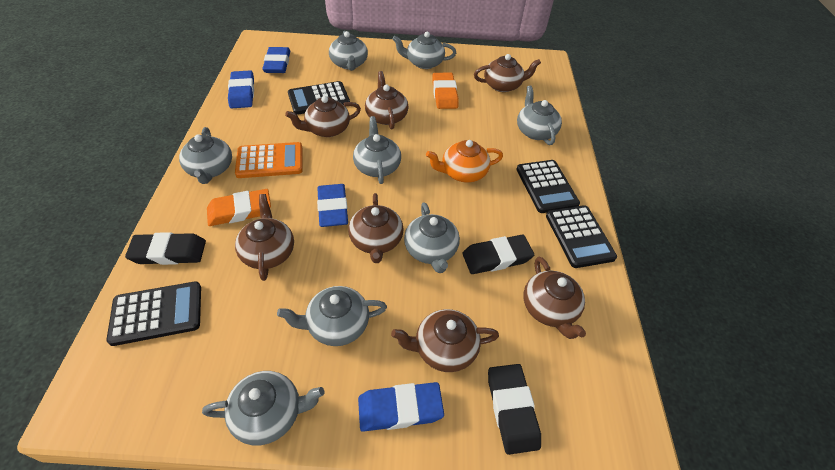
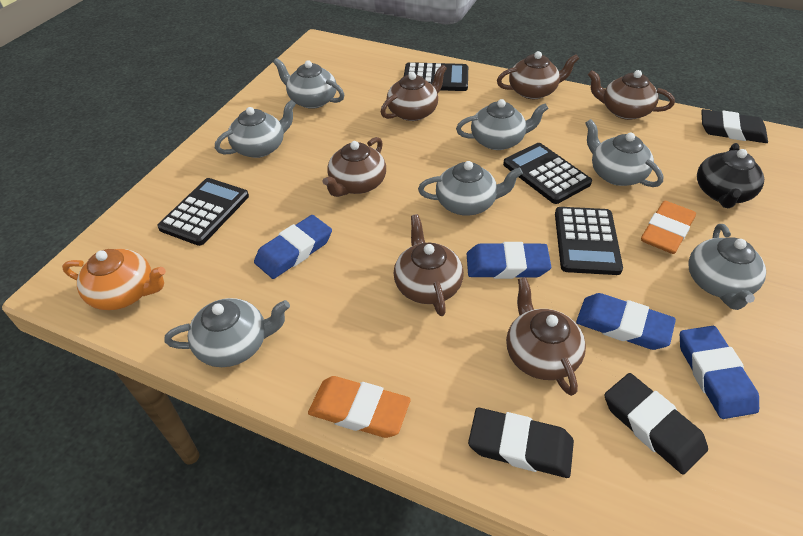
black teapot: 0 -> 1
brown teapot: 7 -> 6
grey teapot: 8 -> 7
orange calculator: 1 -> 0

